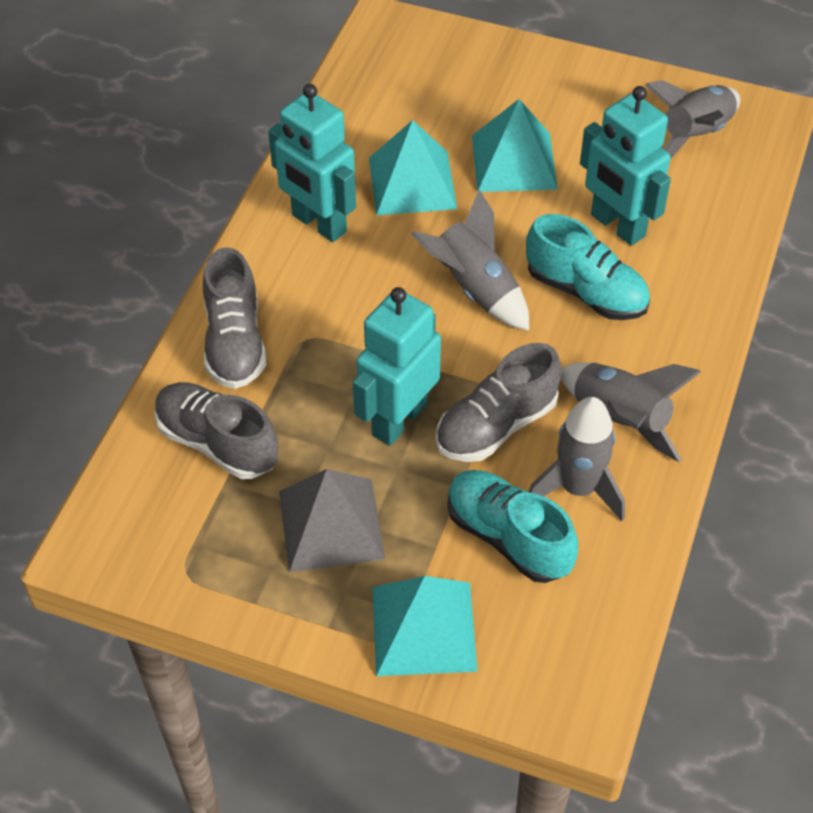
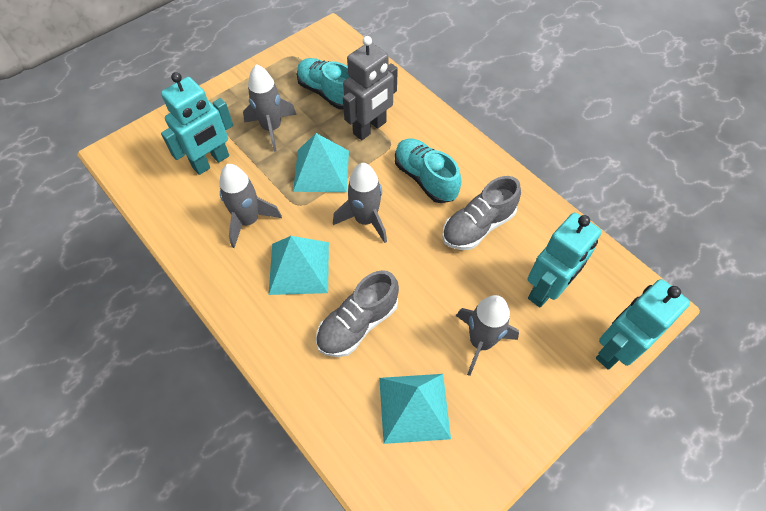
grey pyramid: 1 -> 0
grey robot: 0 -> 1
grey shoe: 3 -> 2

